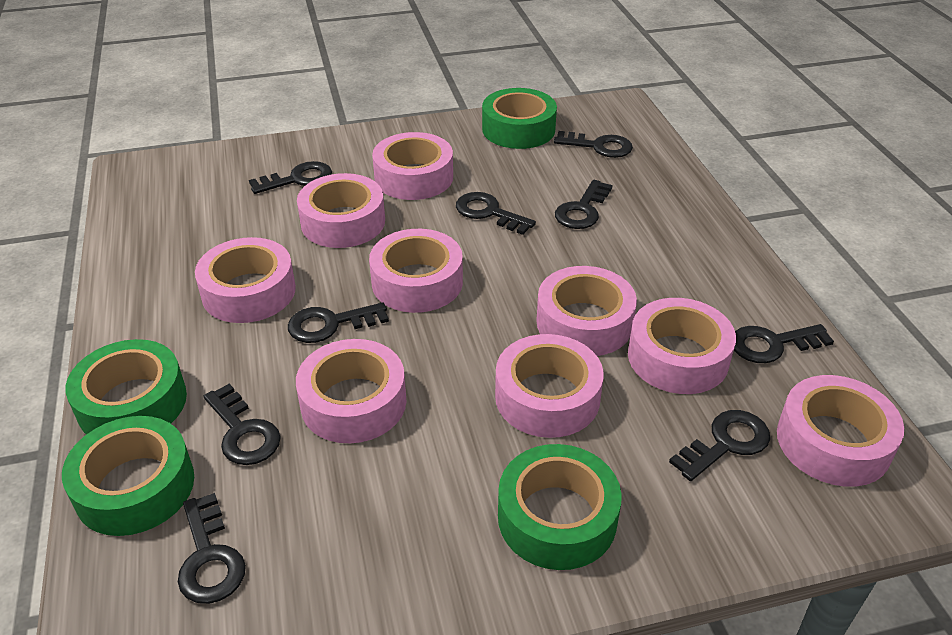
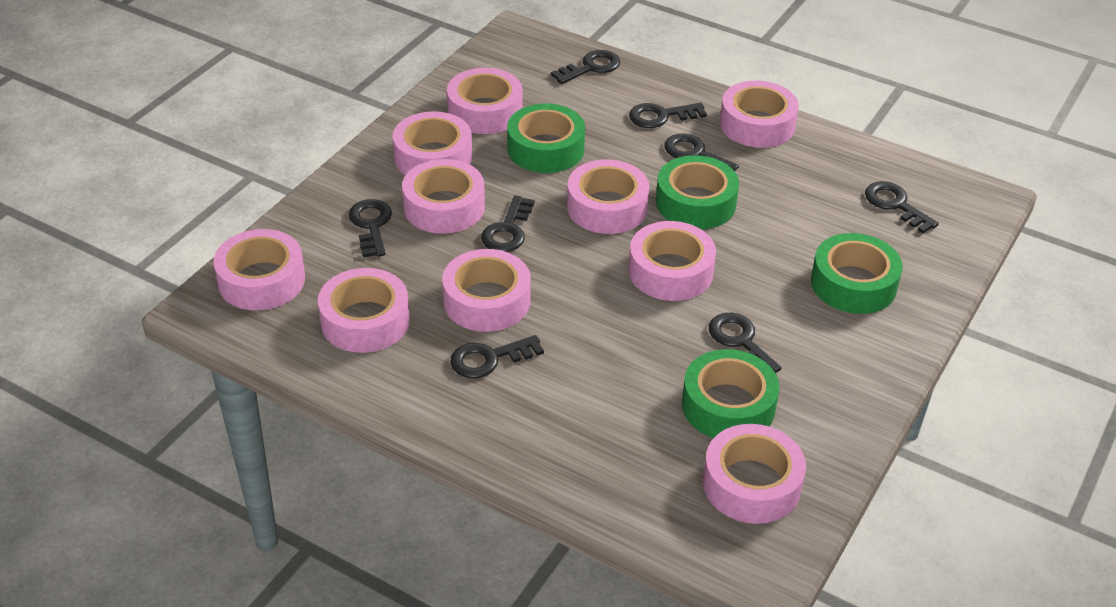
black key: 9 -> 8
pink tape: 9 -> 10

